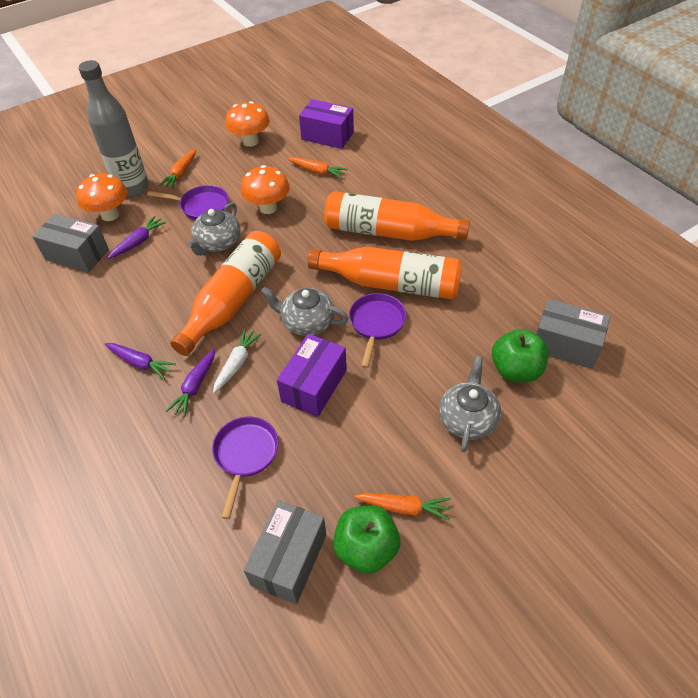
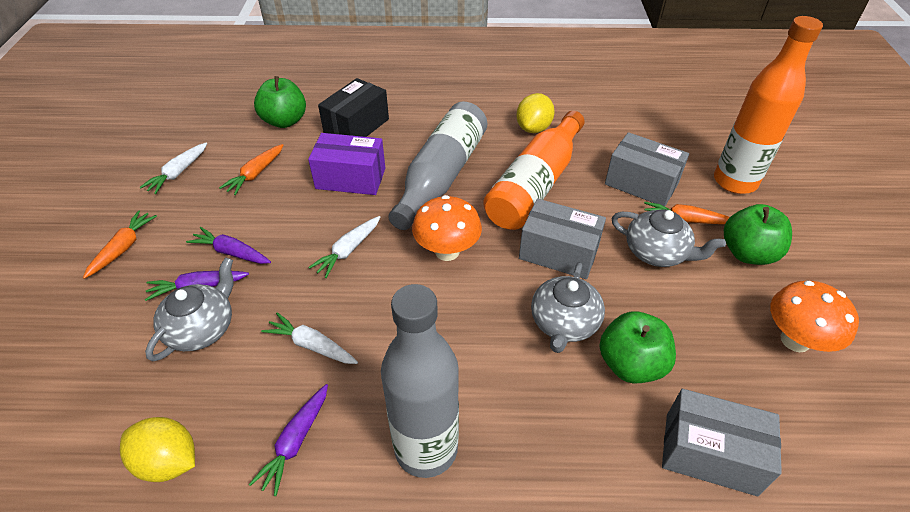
black box: 0 -> 1
green apple: 2 -> 3
grey bottle: 1 -> 2
orange bottle: 3 -> 2
orange mushroom: 3 -> 2
purple box: 2 -> 1
purple pan: 3 -> 0
white carrot: 1 -> 3
yellow lemon: 0 -> 2

